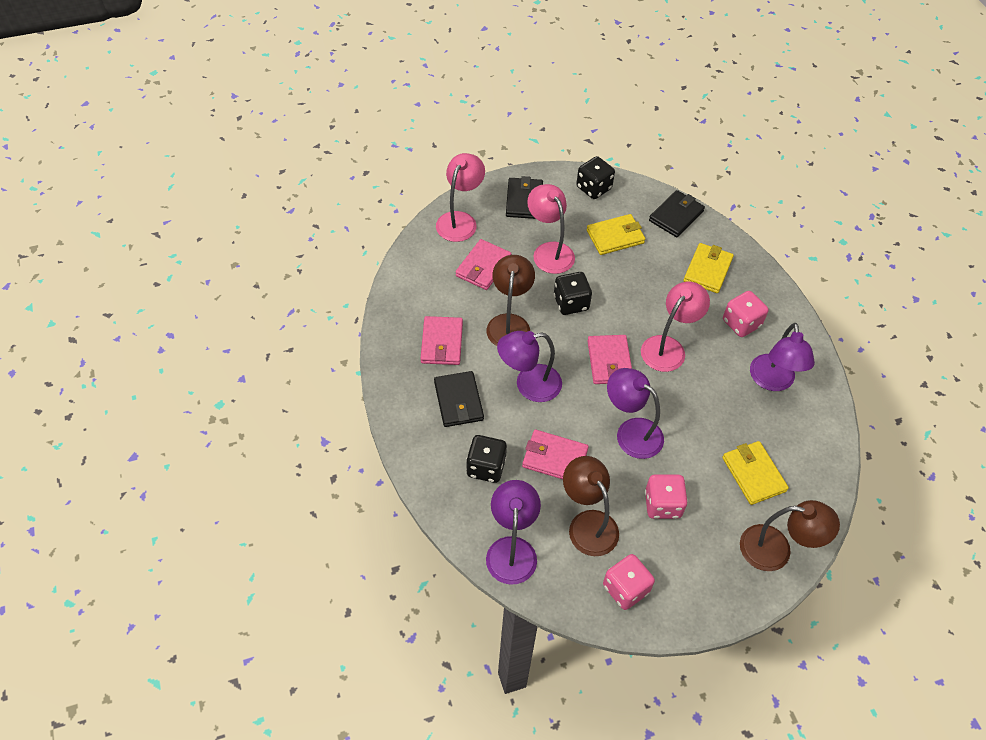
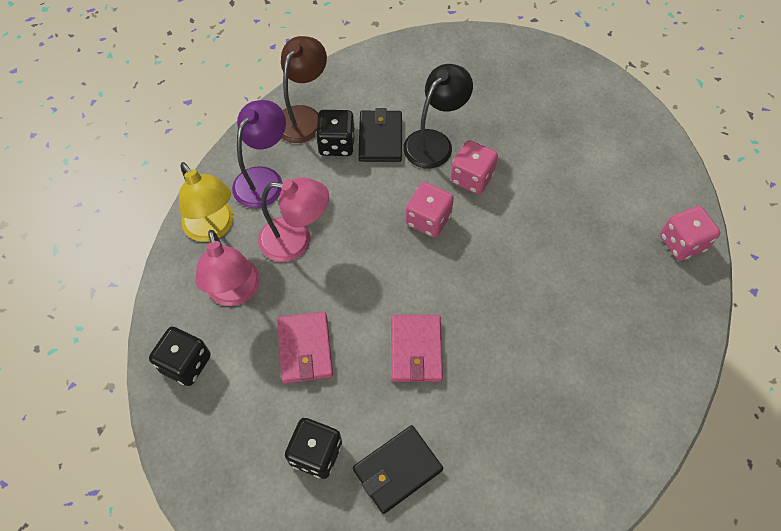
black lamp: 0 -> 1
black wallet: 3 -> 2
brown lamp: 3 -> 1
pink lamp: 3 -> 2
pink wallet: 4 -> 2
purple lamp: 4 -> 1
yellow lamp: 0 -> 1
yellow wallet: 3 -> 0

